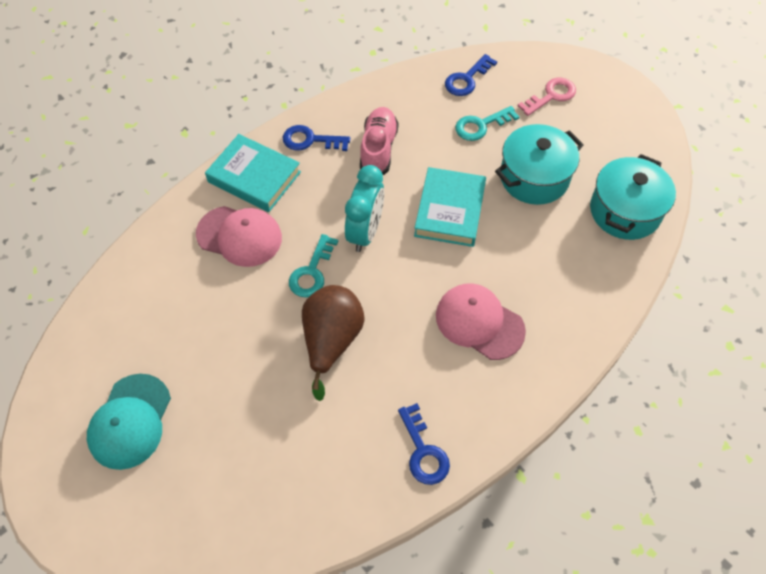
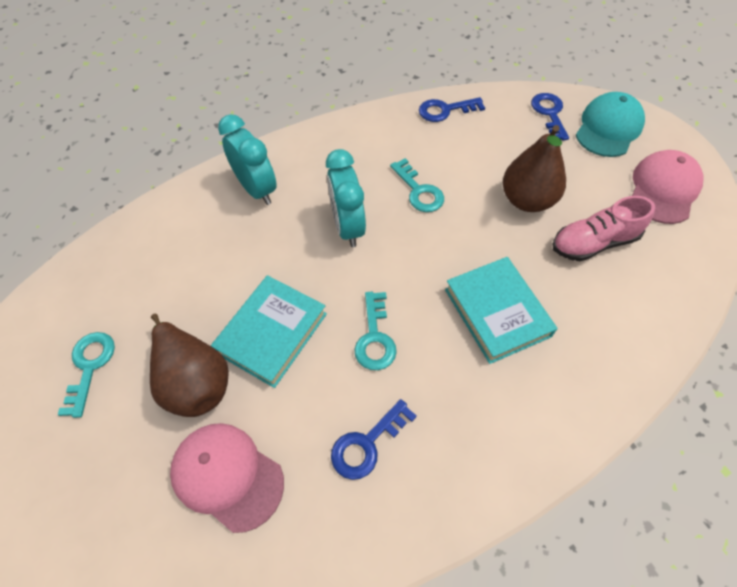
brown pear: 1 -> 2
pink key: 1 -> 0
turquoise clock: 1 -> 2
turquoise key: 2 -> 3
turquoise pot: 2 -> 0

